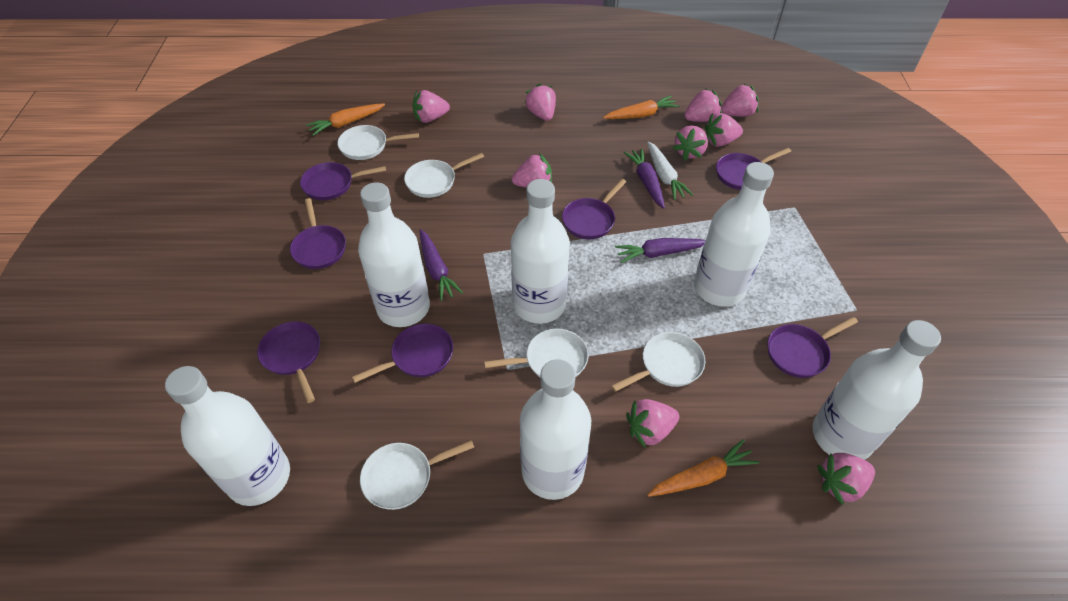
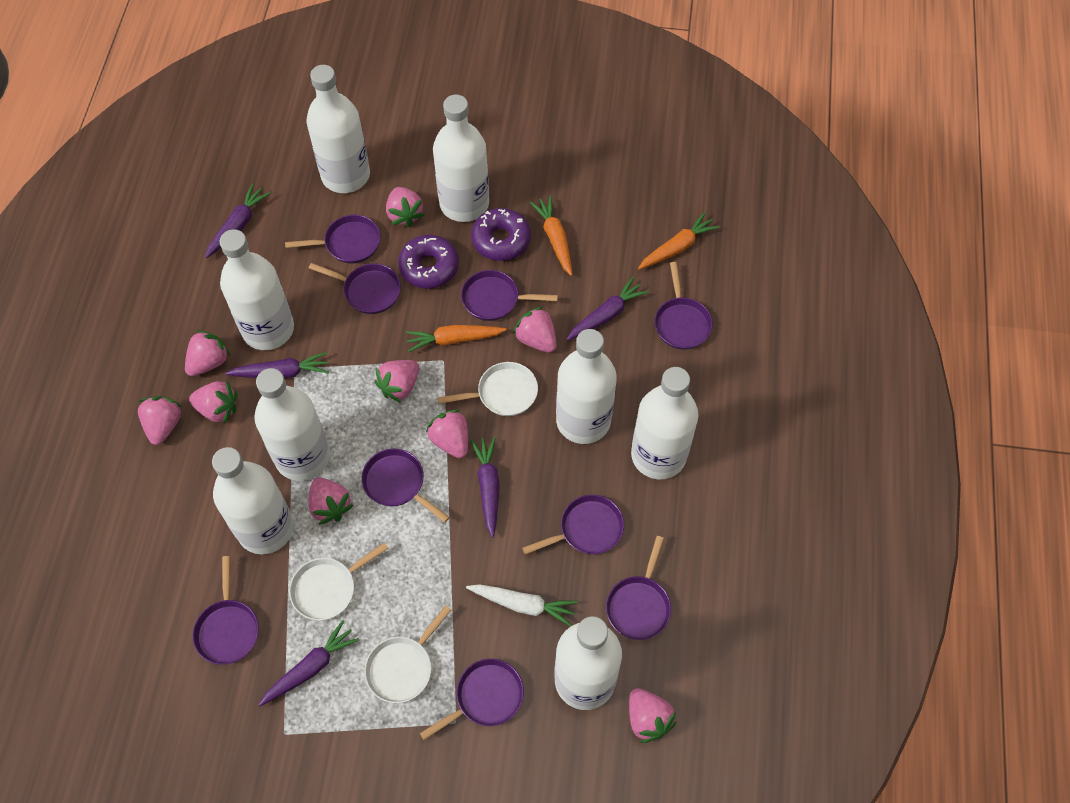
purple carrot: 3 -> 5
purple donut: 0 -> 2
purple pan: 7 -> 9
white bottle: 6 -> 8
white pan: 5 -> 3

